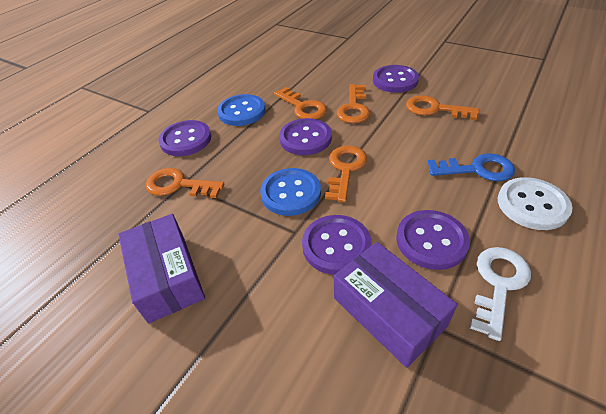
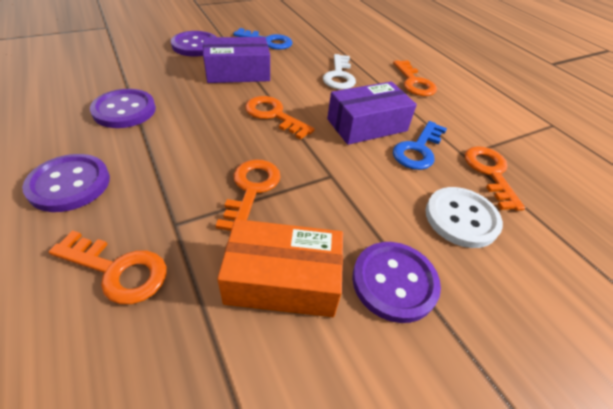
blue button: 2 -> 0
blue key: 1 -> 2
orange box: 0 -> 1
purple button: 5 -> 4

